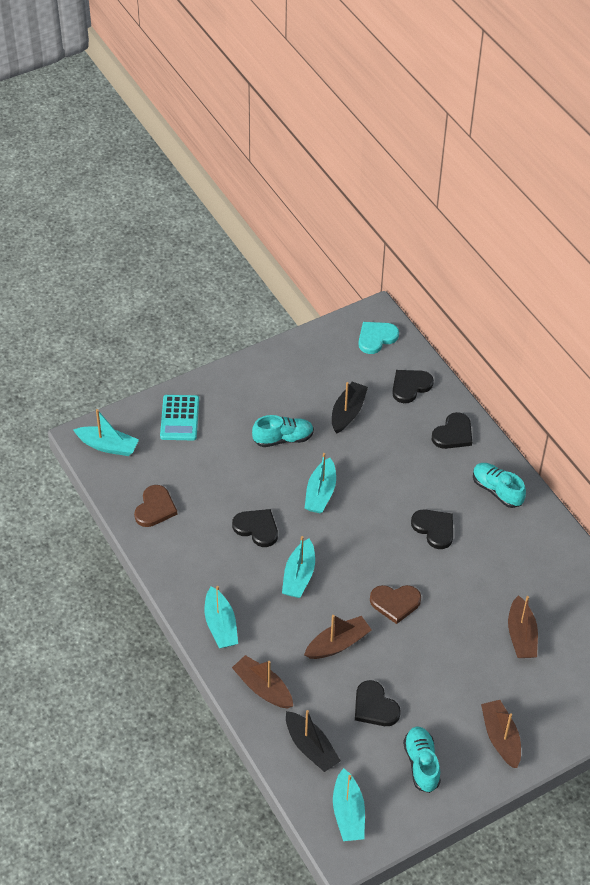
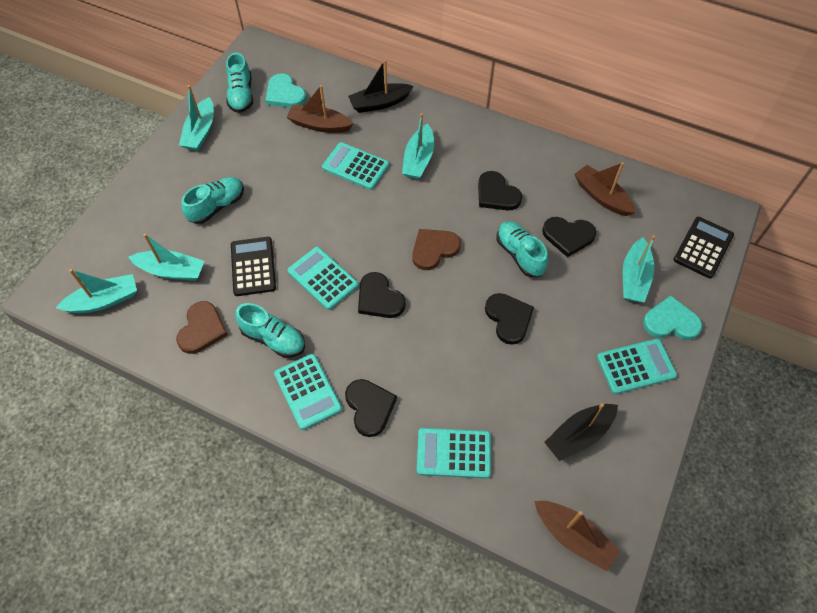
black calculator: 0 -> 2
brown boat: 4 -> 3
turquoise calculator: 1 -> 5
turquoise heart: 1 -> 2
turquoise shoe: 3 -> 4

